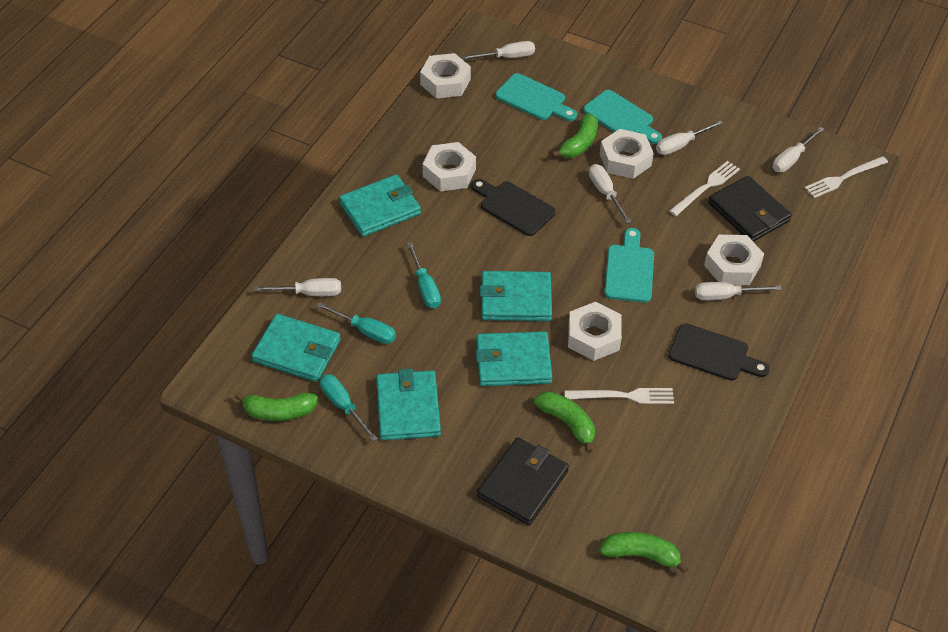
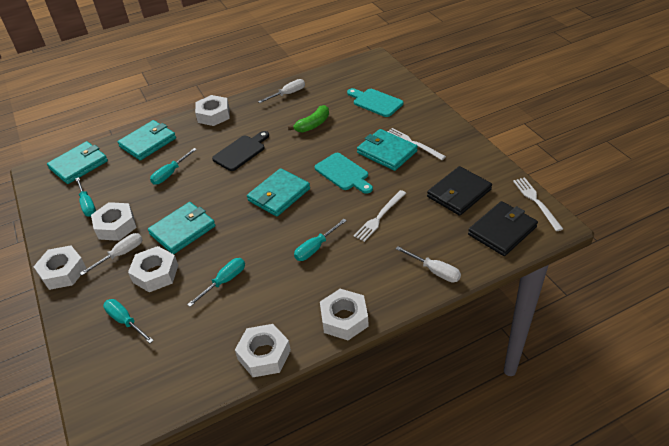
black cutting board: 2 -> 1
green banana: 4 -> 1
turquoise cutting board: 3 -> 2
turquoise screwdriver: 3 -> 5
white nut: 5 -> 6
white screwdriver: 6 -> 3

